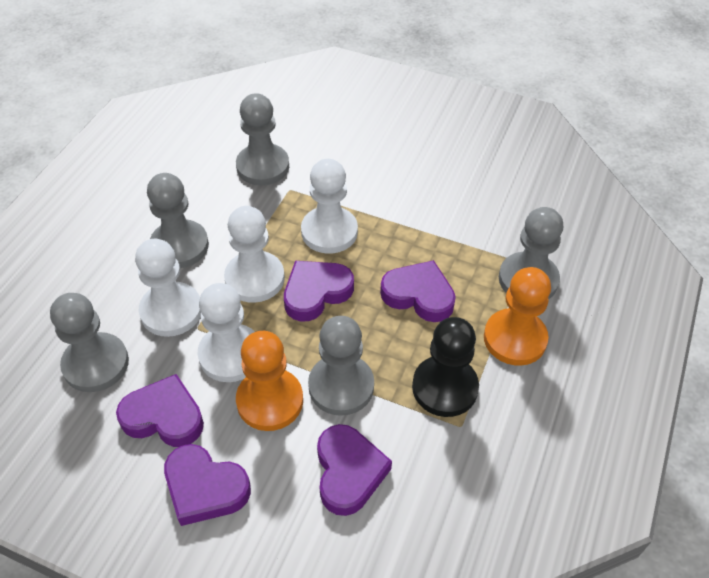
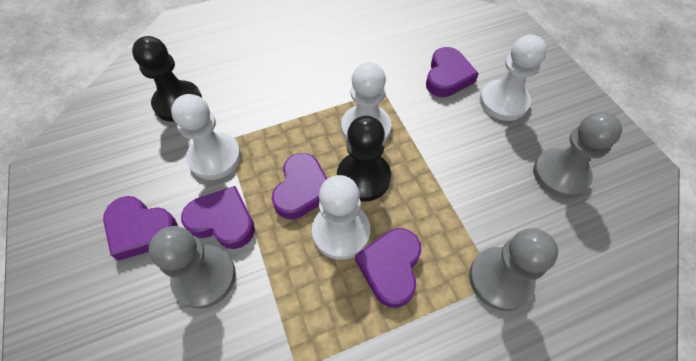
black pawn: 1 -> 2
grey pawn: 5 -> 3
orange pawn: 2 -> 0

